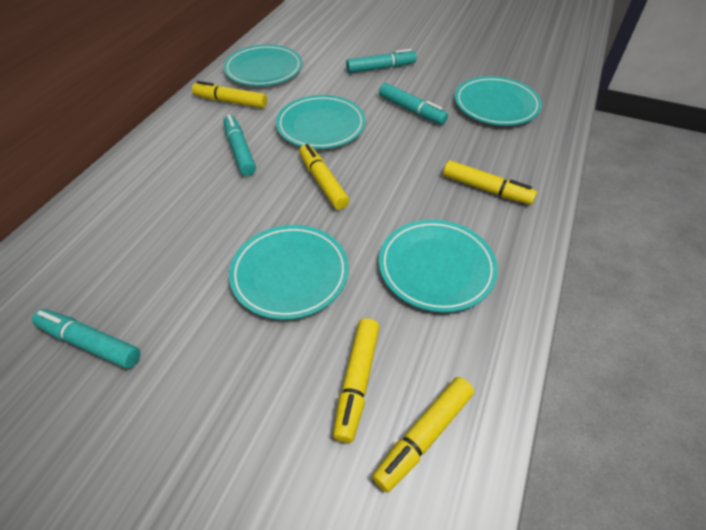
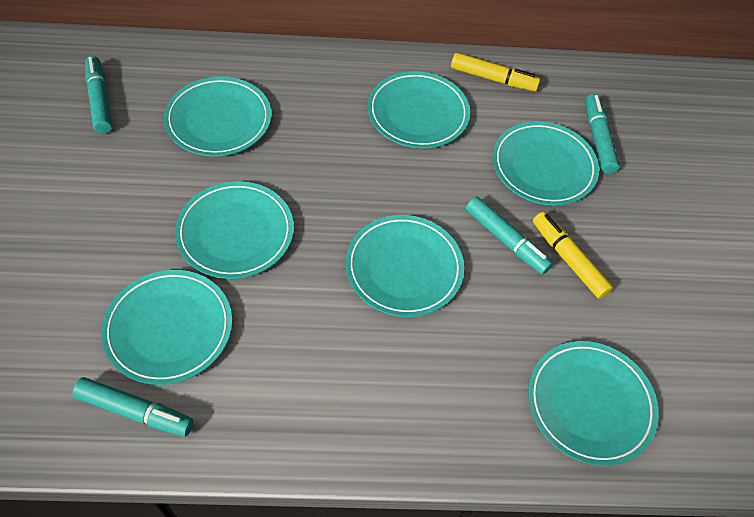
turquoise plate: 5 -> 7
yellow marker: 5 -> 2

